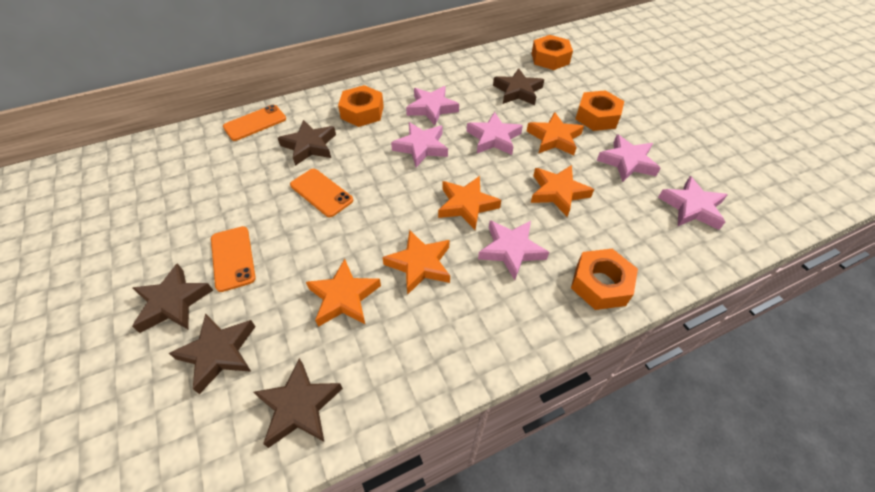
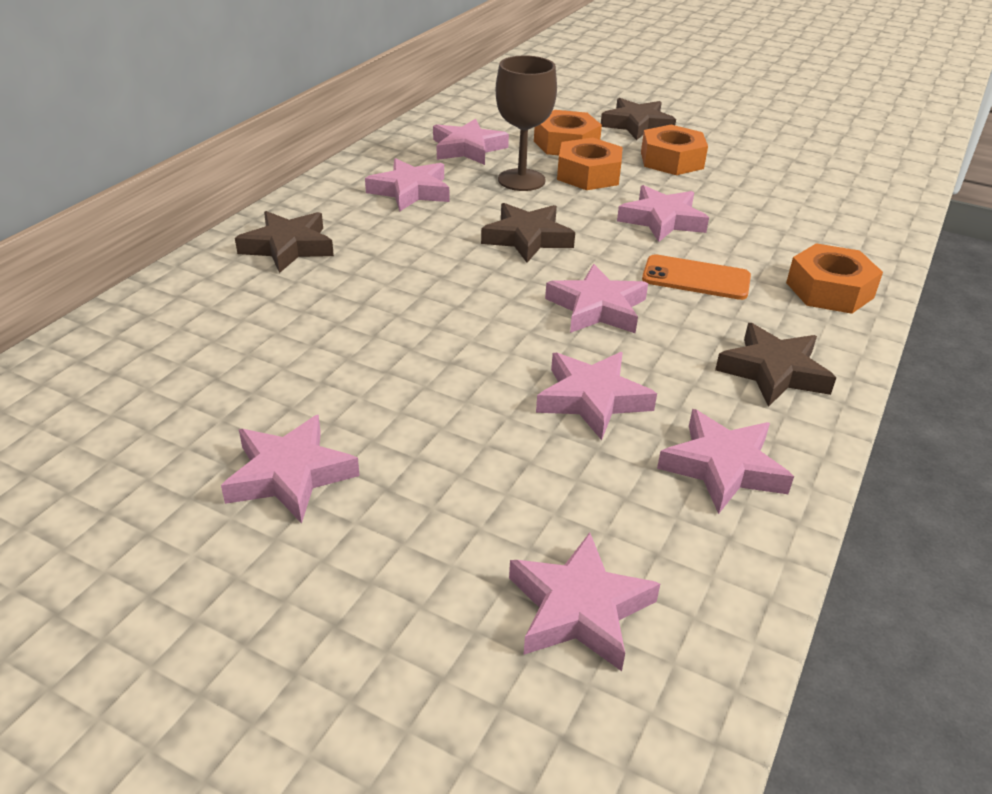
brown goblet: 0 -> 1
brown star: 5 -> 4
orange phone: 3 -> 1
orange star: 5 -> 0
pink star: 6 -> 8

